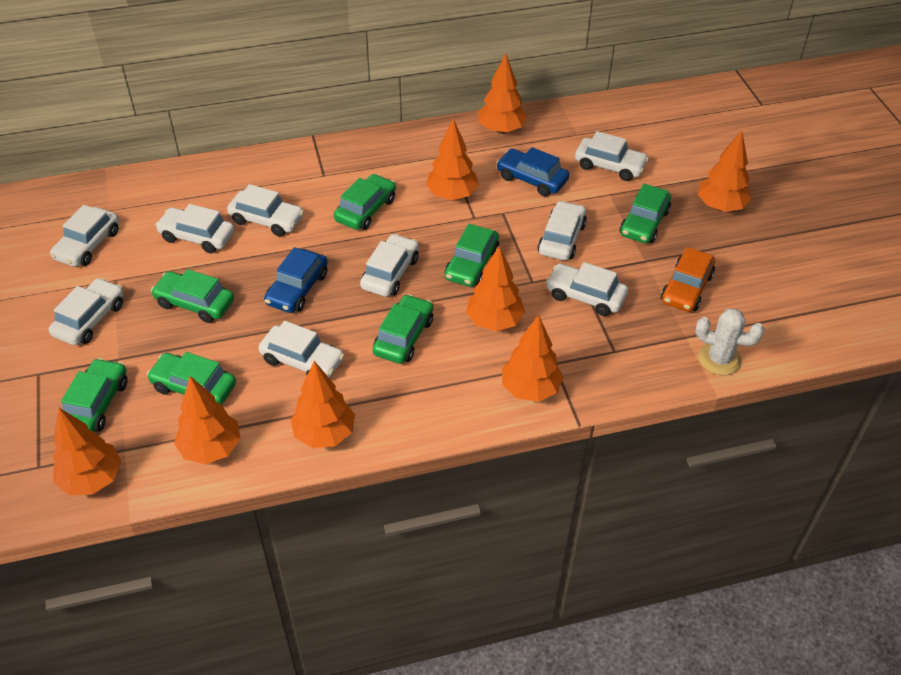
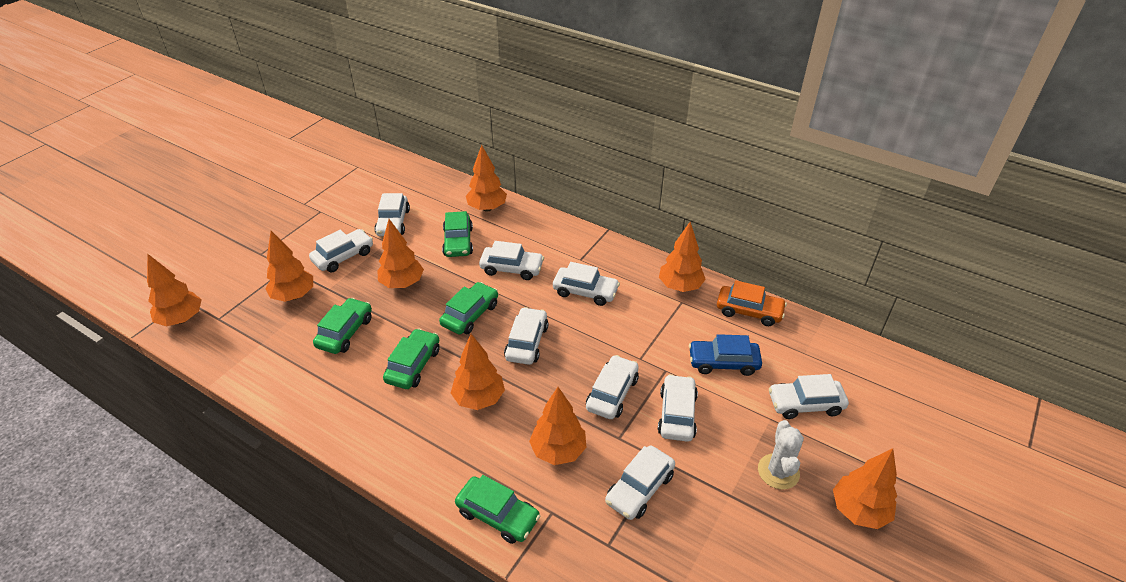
blue car: 2 -> 1
green car: 7 -> 5

